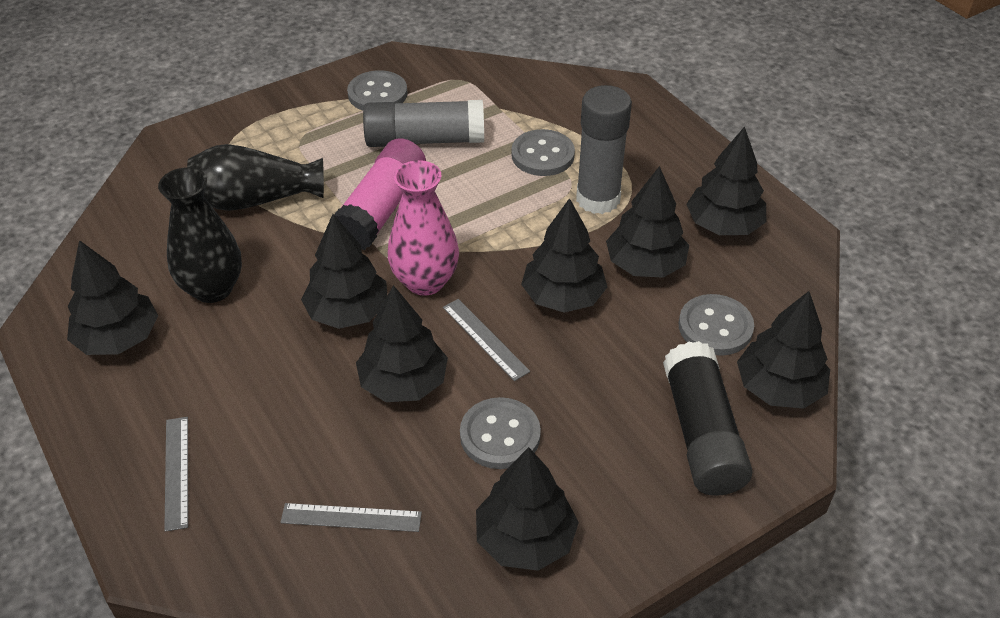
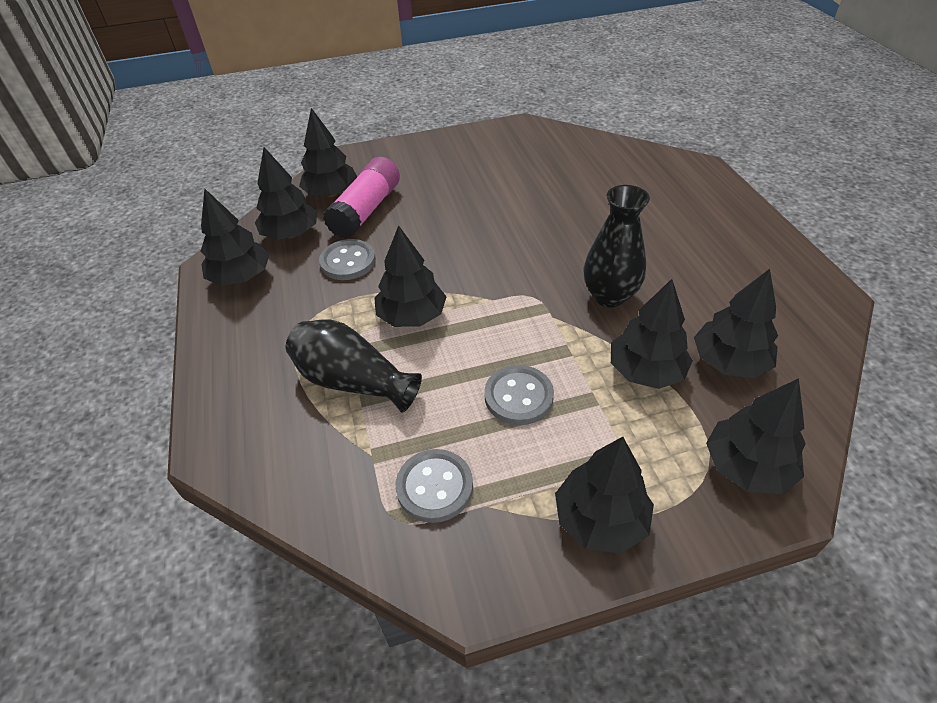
black glue stick: 1 -> 0
grey button: 4 -> 3
grey glue stick: 2 -> 0
grey ruler: 3 -> 0
pink vase: 1 -> 0

